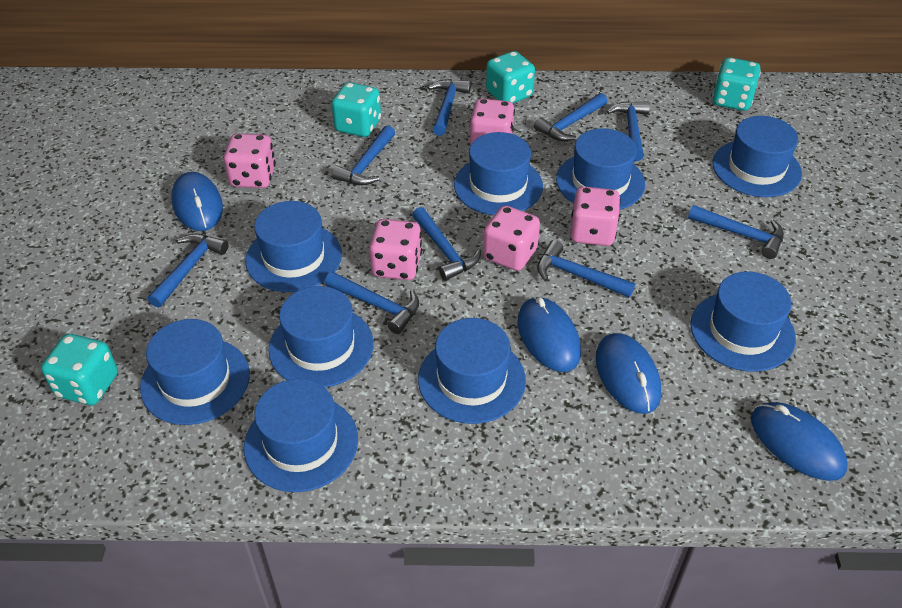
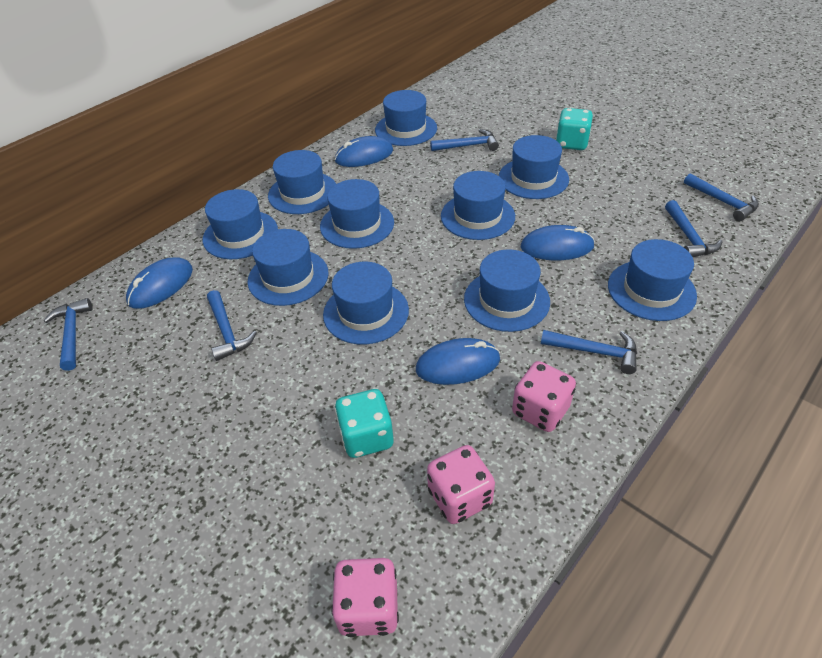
blue hammer: 9 -> 6
blue hat: 9 -> 10
pink dice: 5 -> 3
turquoise dice: 4 -> 2

